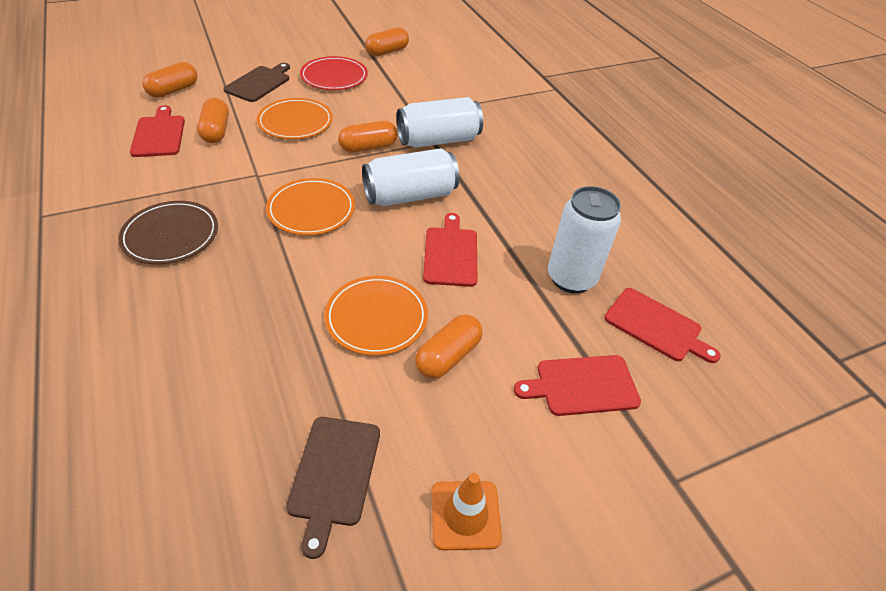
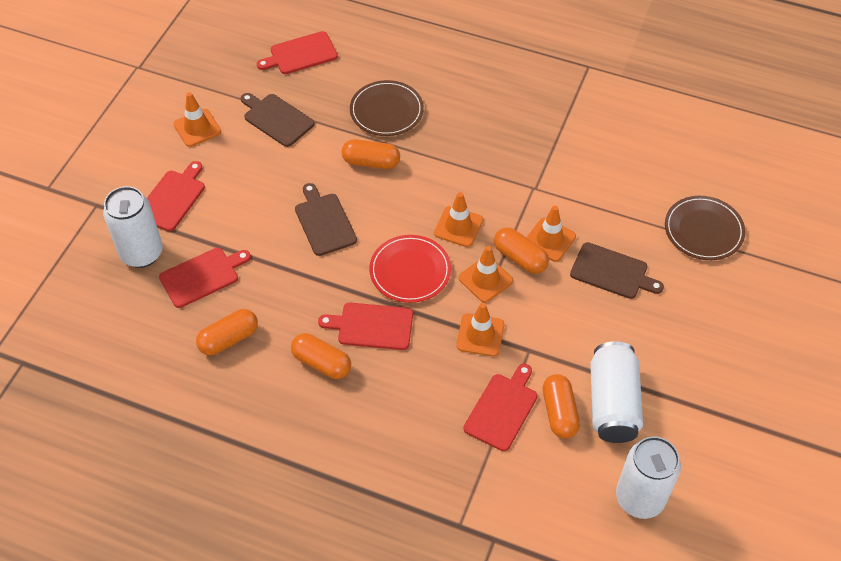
brown cutting board: 2 -> 3
brown plate: 1 -> 2
orange plate: 3 -> 0
orange traffic cone: 1 -> 5
red cutting board: 4 -> 5

